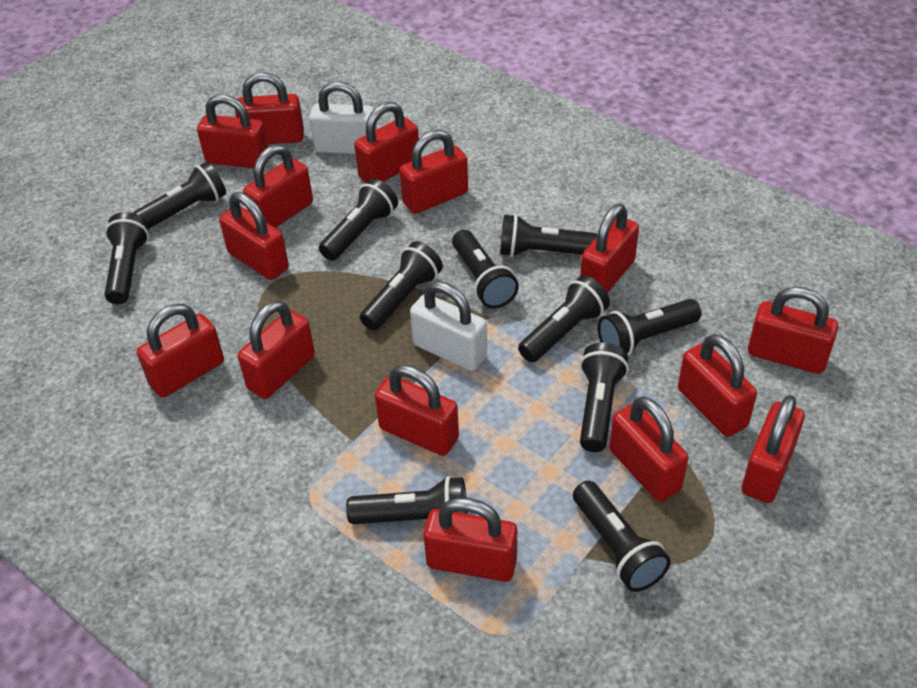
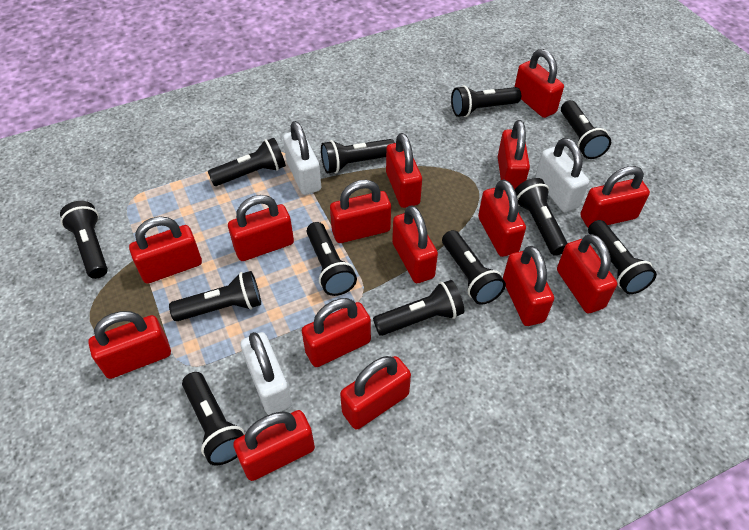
black flashlight: 11 -> 12
white padlock: 2 -> 3

